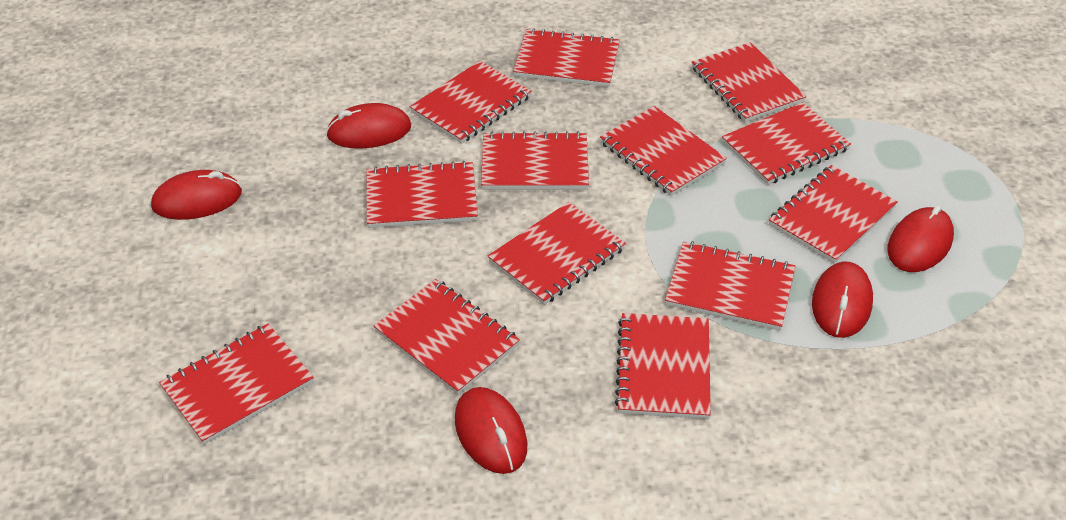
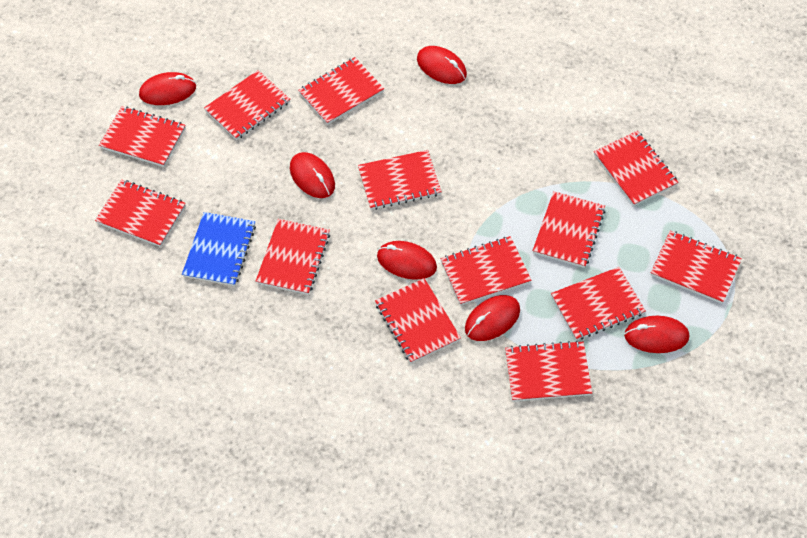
blue notebook: 0 -> 1
red mouse: 5 -> 6

